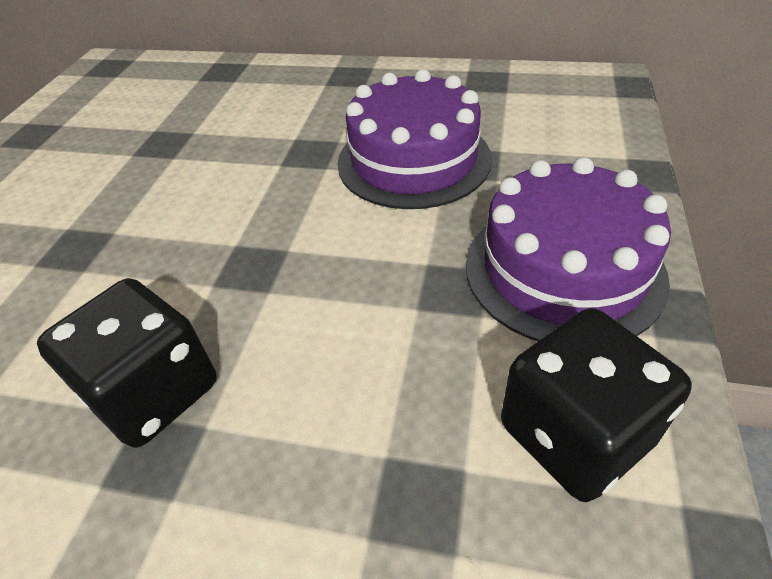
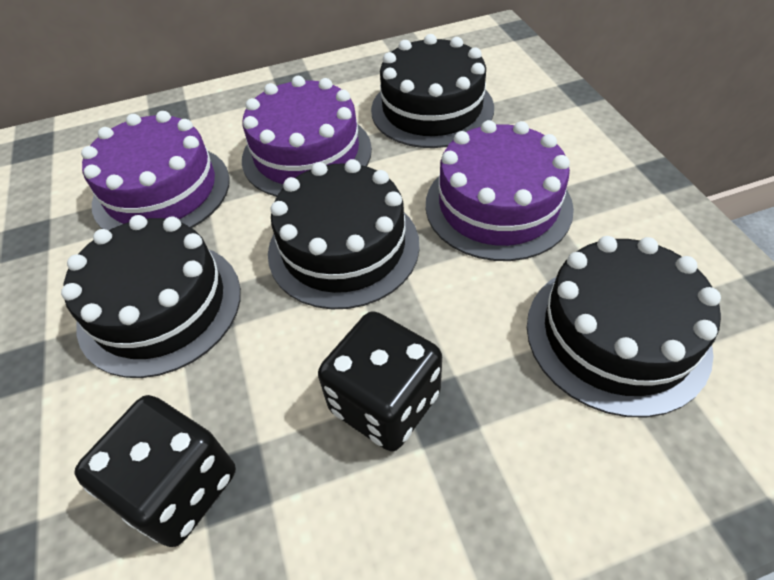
black cake: 0 -> 4
purple cake: 2 -> 3

